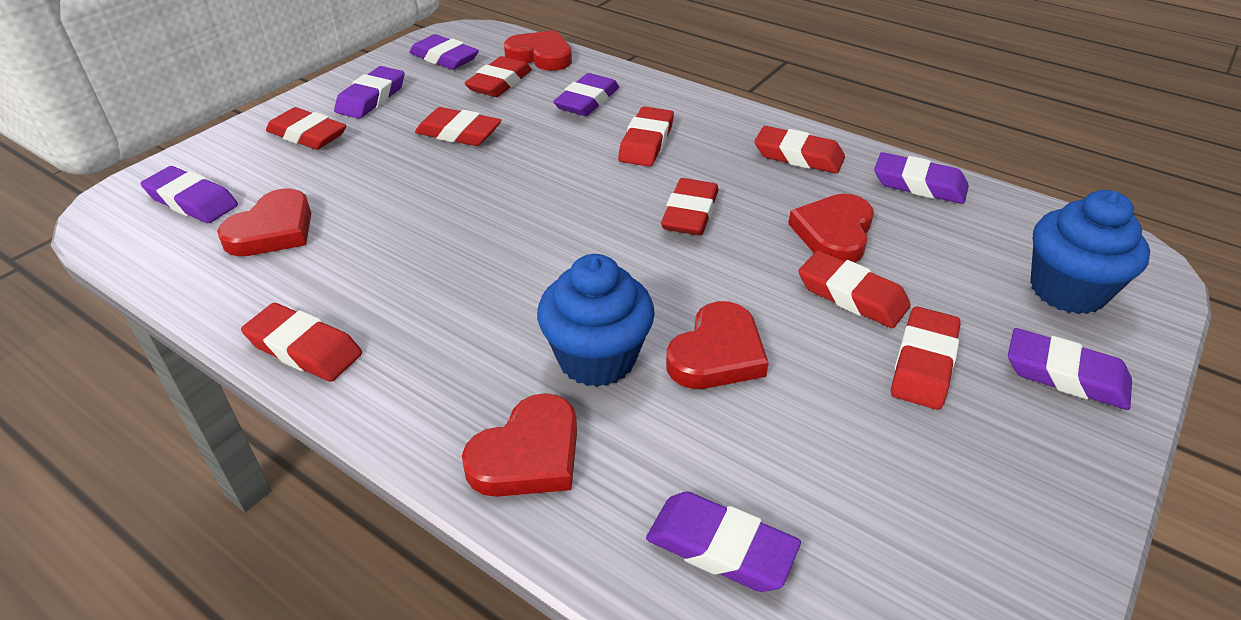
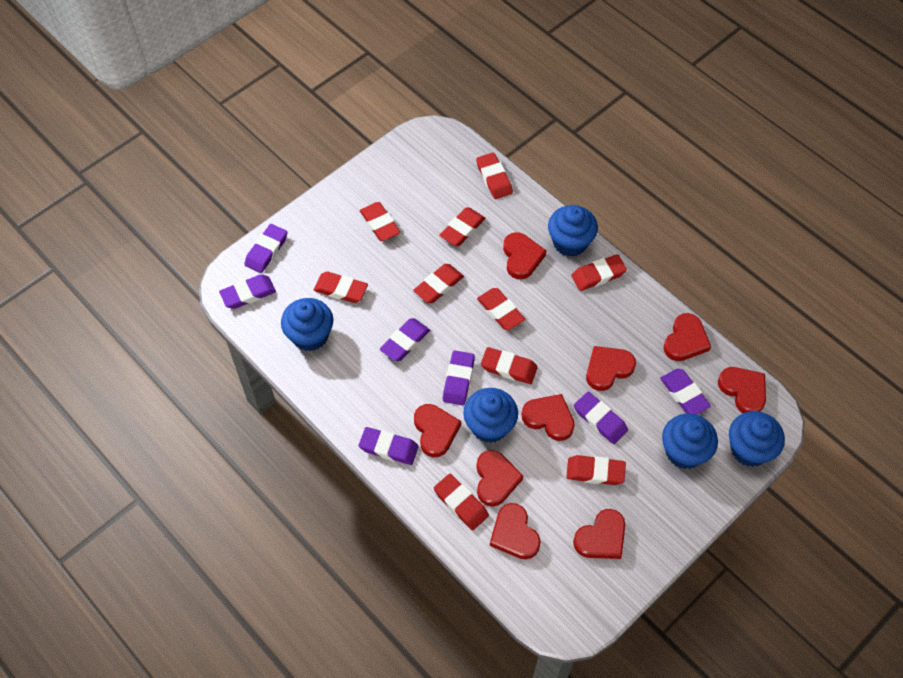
blue cupcake: 2 -> 5
red eraser: 9 -> 10
red heart: 5 -> 9

